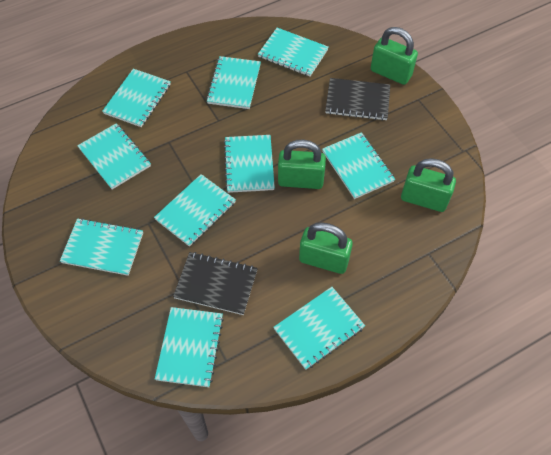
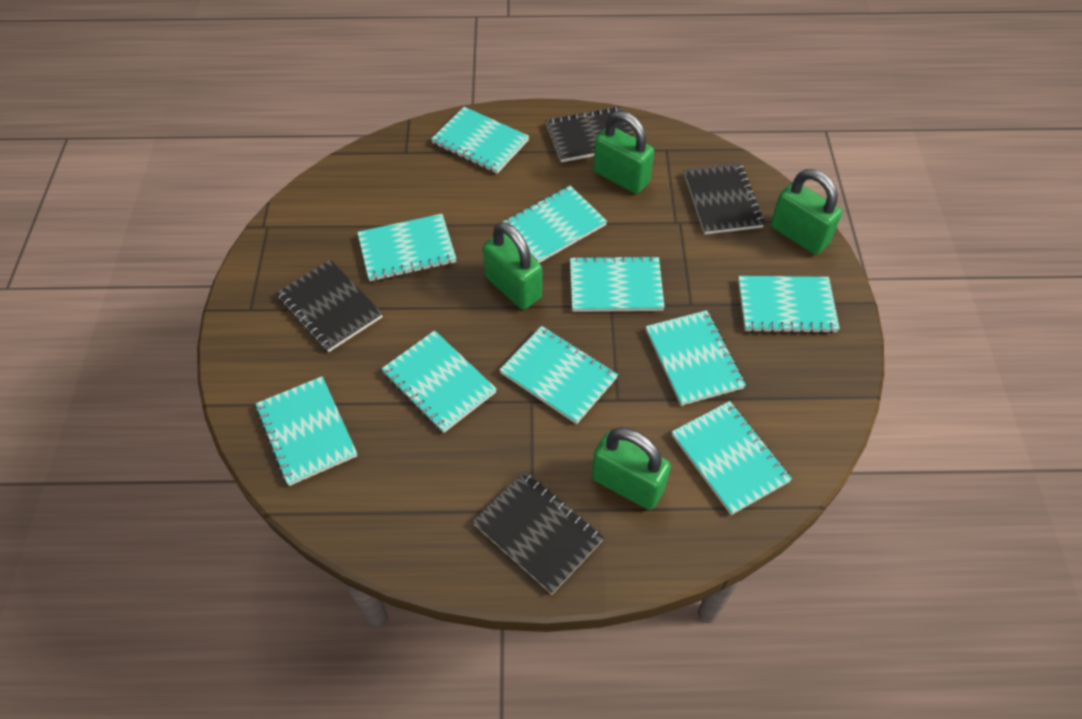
black notebook: 2 -> 4

